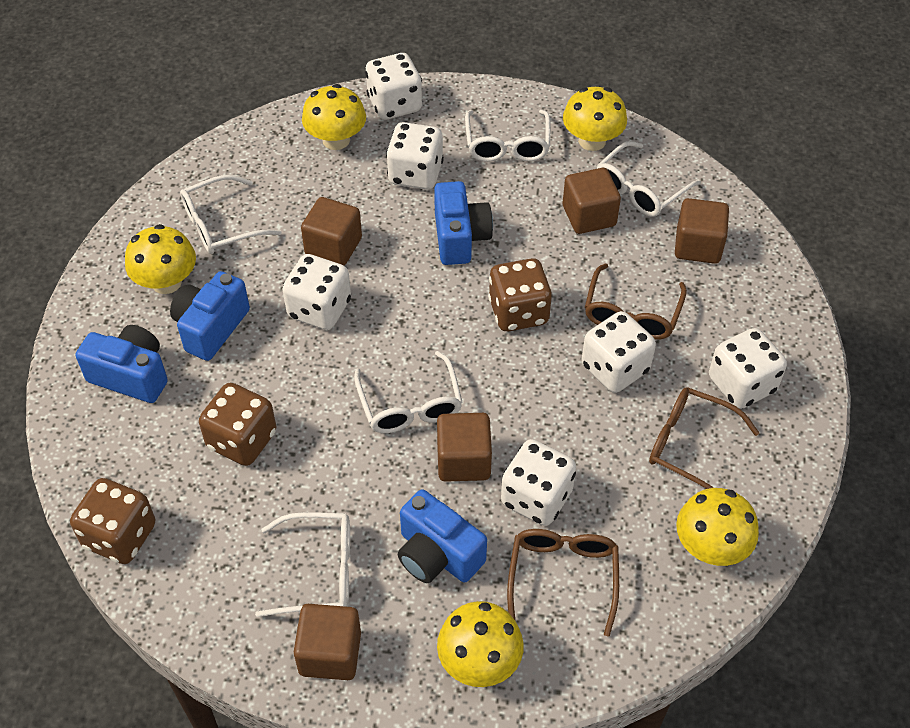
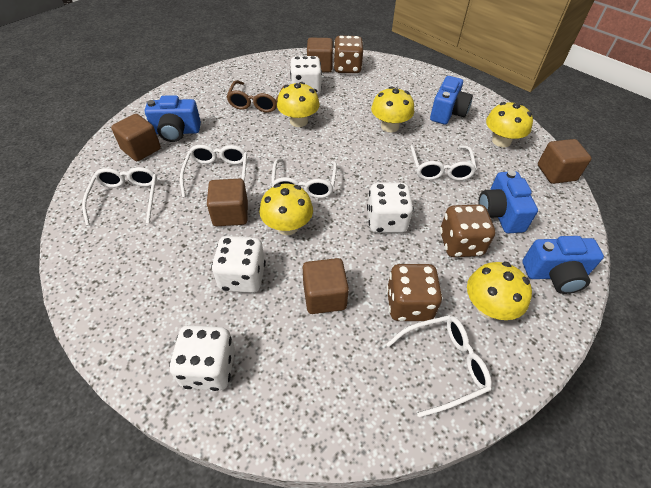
brown glasses: 3 -> 1
white dice: 6 -> 4

